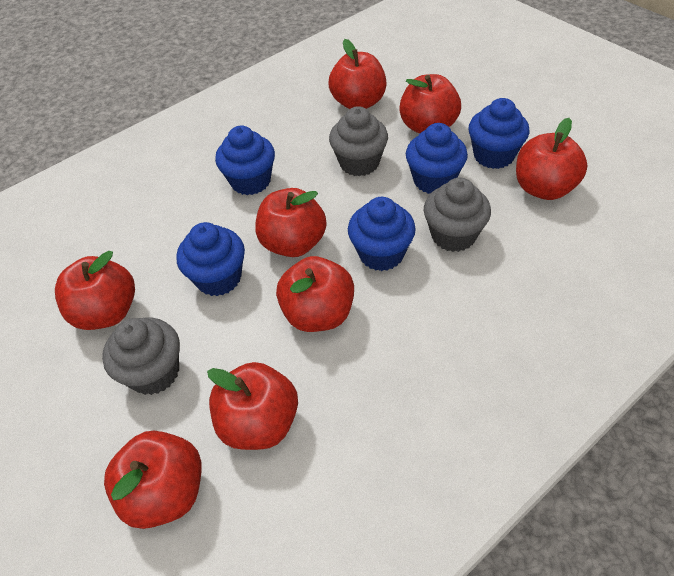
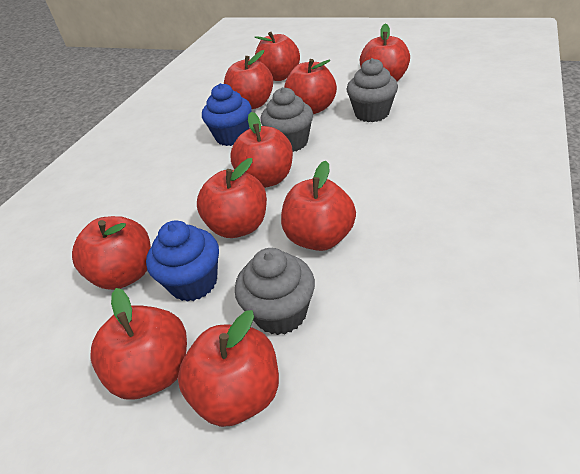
blue cupcake: 5 -> 2
red apple: 8 -> 10

